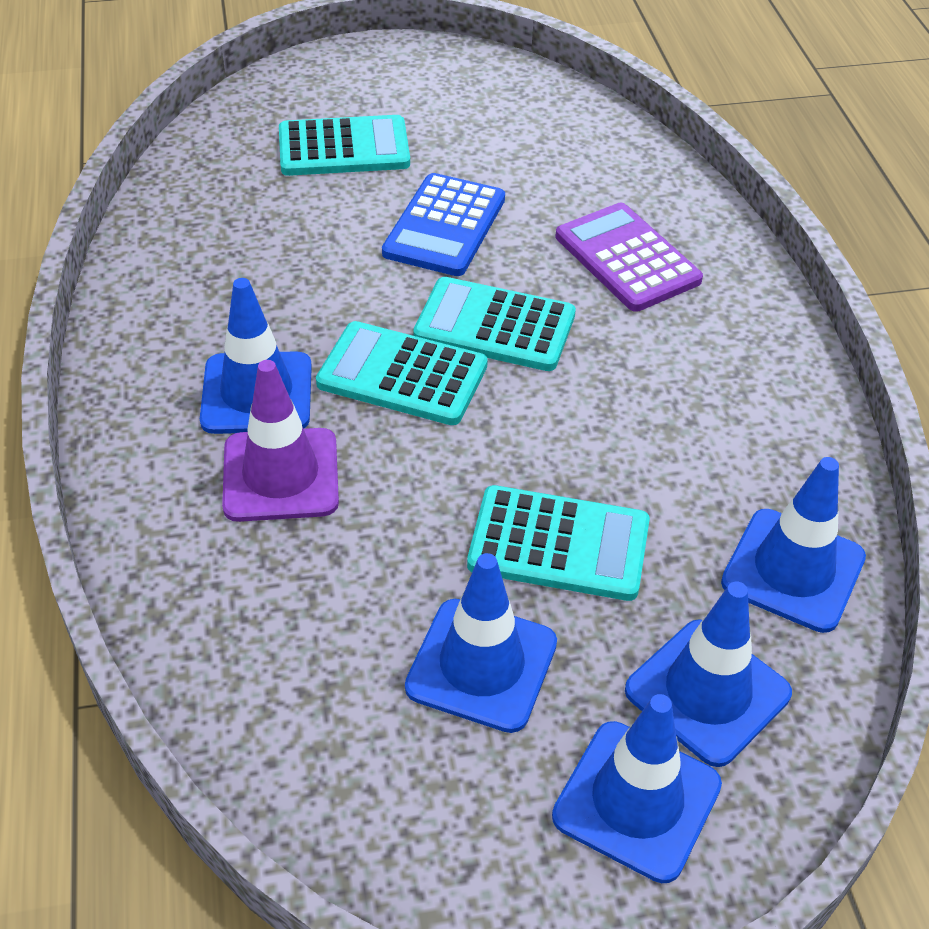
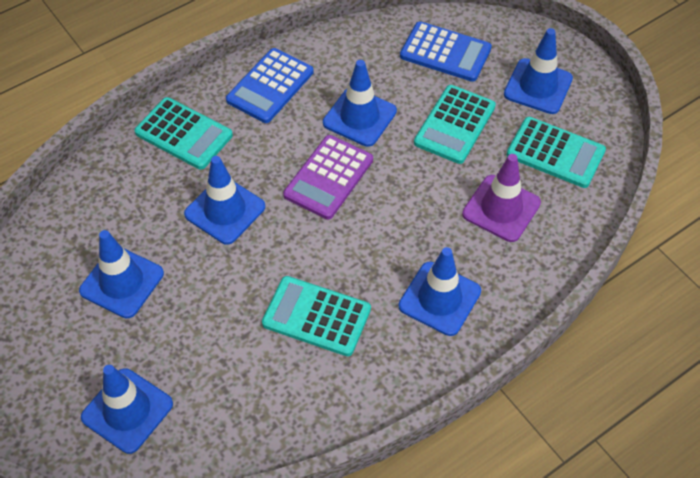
blue calculator: 1 -> 2
blue traffic cone: 5 -> 6

